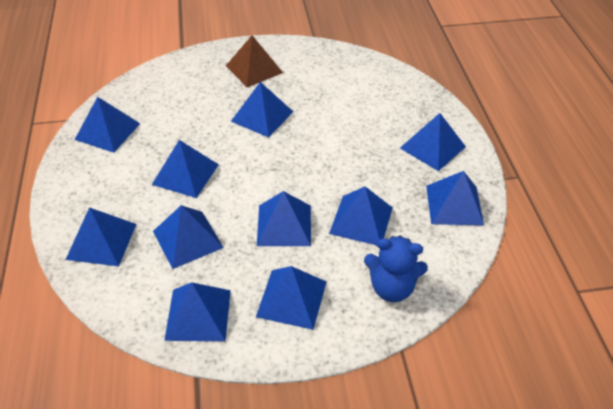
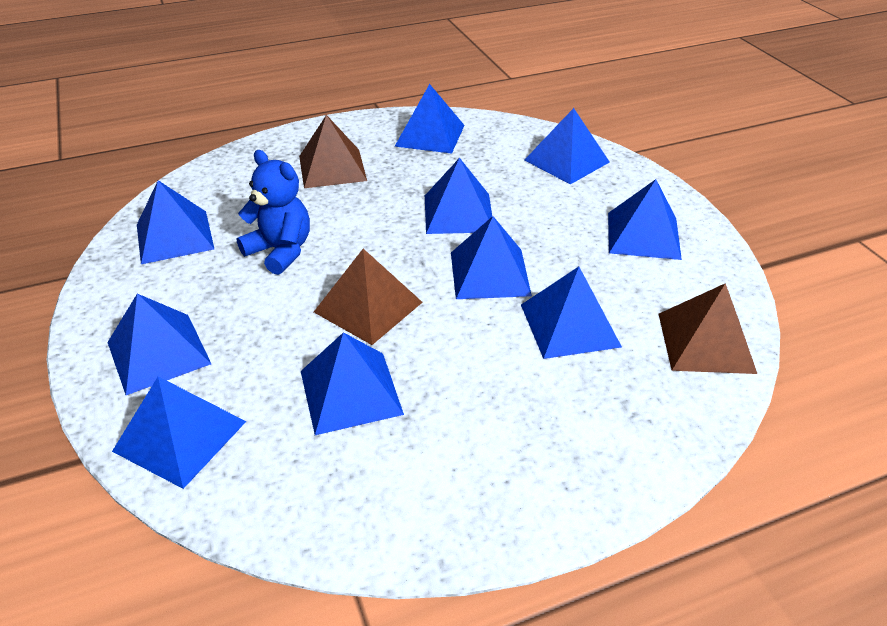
blue pyramid: 11 -> 10
brown pyramid: 1 -> 3

